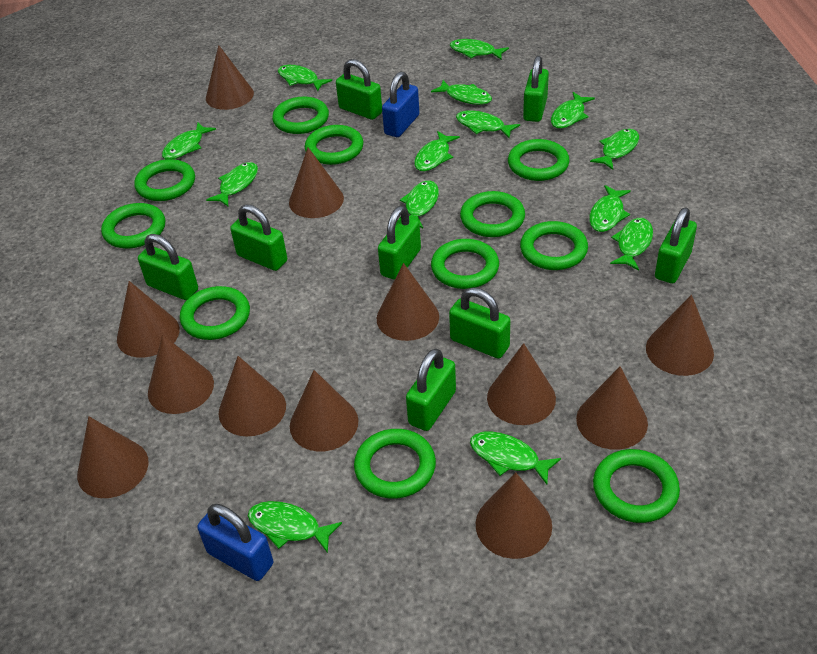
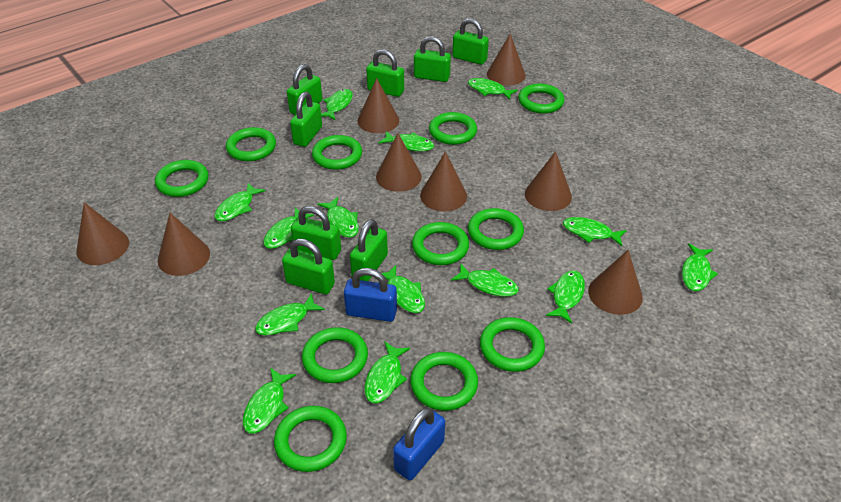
brown cone: 12 -> 8

